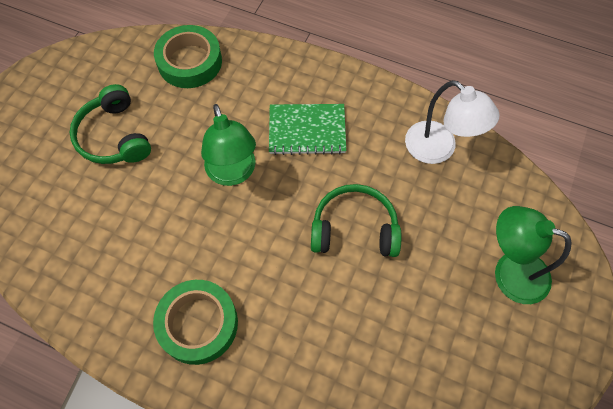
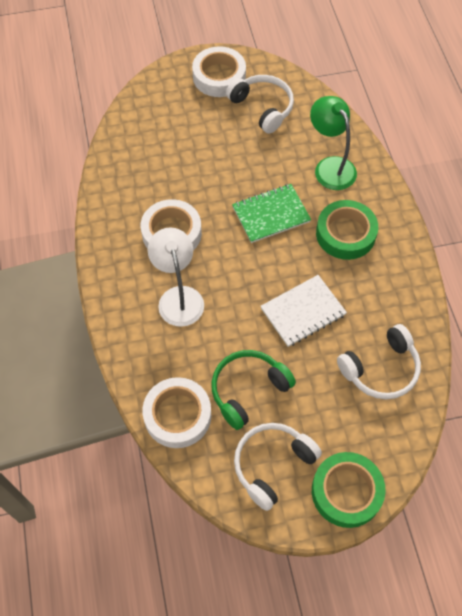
green headphones: 2 -> 1
green lamp: 2 -> 1
white headphones: 0 -> 3
white notebook: 0 -> 1
white tape: 0 -> 3

